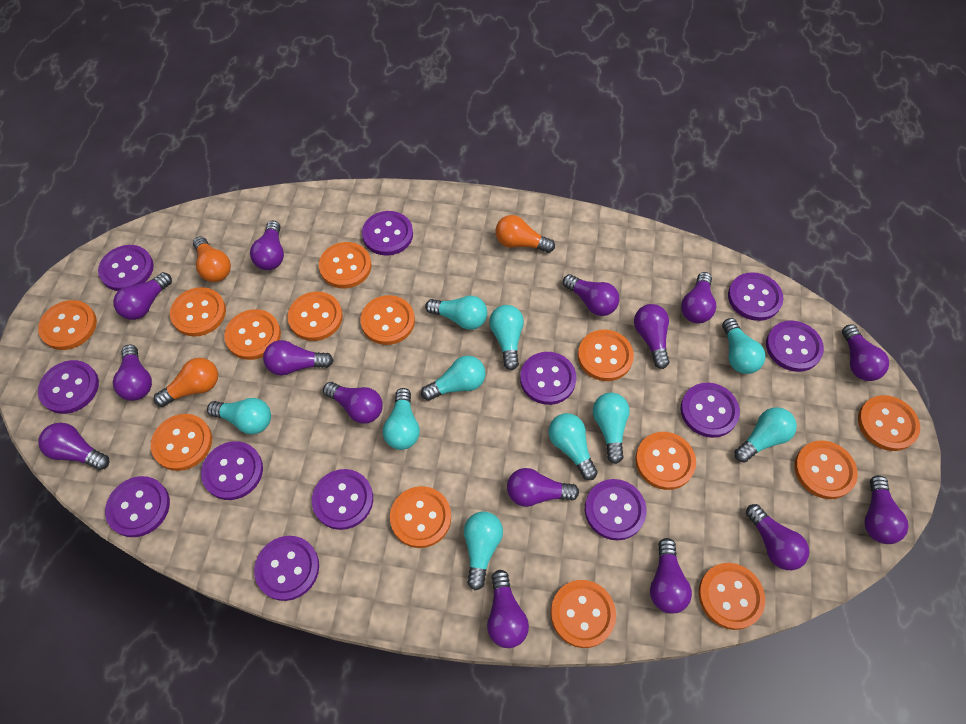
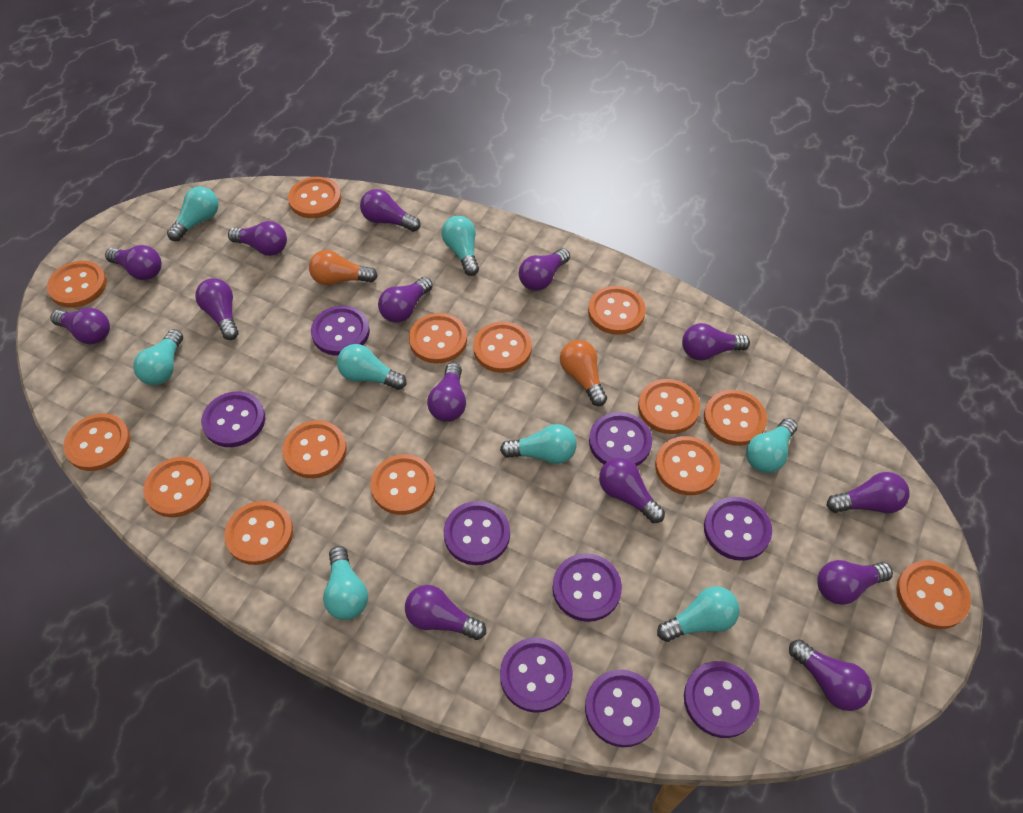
orange light bulb: 3 -> 2
purple button: 12 -> 9
purple light bulb: 15 -> 14
turquoise light bulb: 10 -> 8

